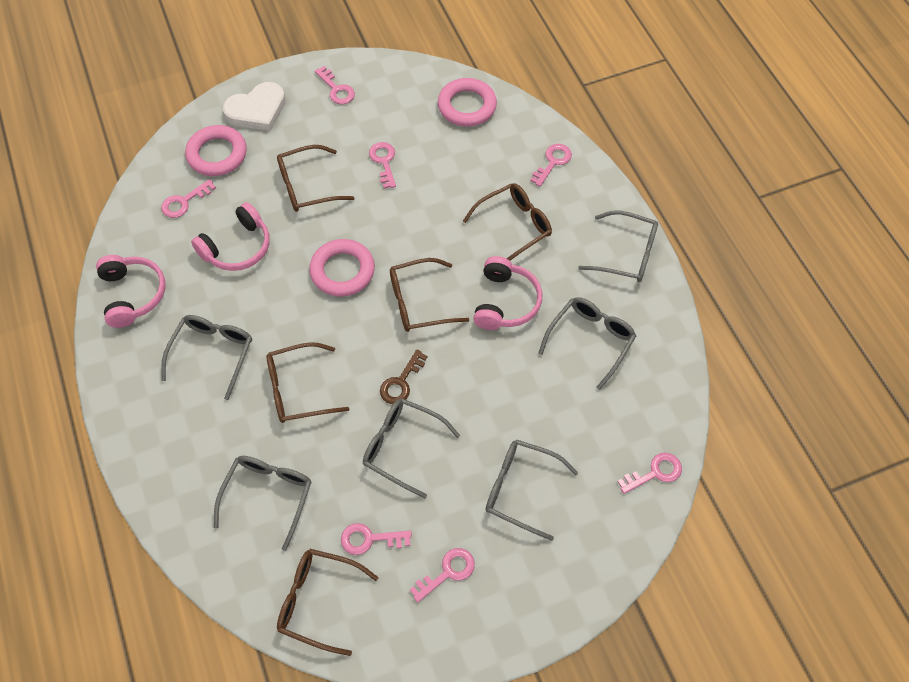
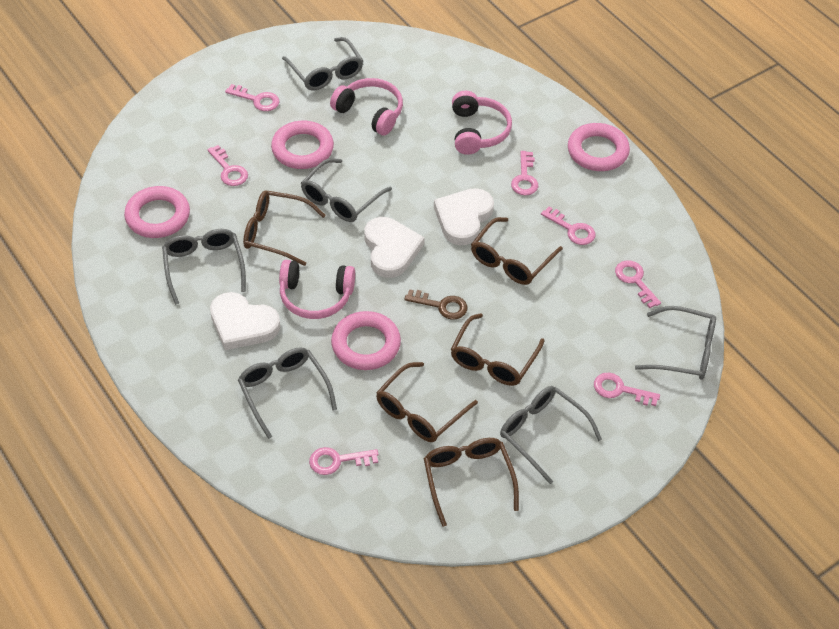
pink ring: 3 -> 4
white heart: 1 -> 3

